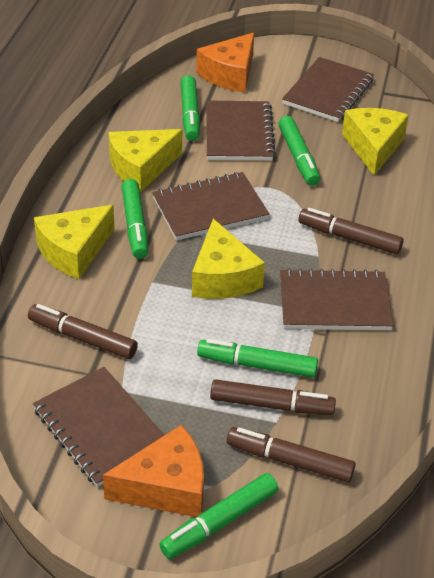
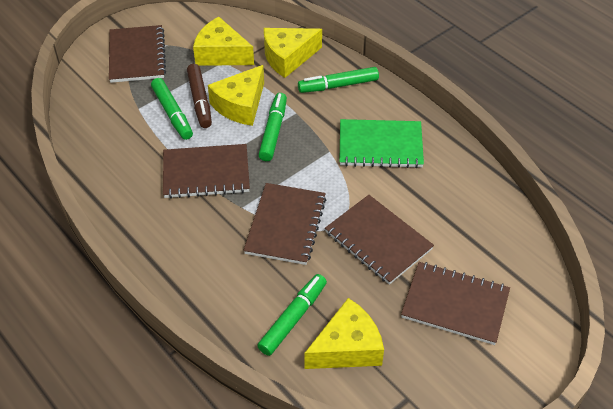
brown marker: 4 -> 1
green marker: 5 -> 4
green notebook: 0 -> 1
orange cheese: 2 -> 0

